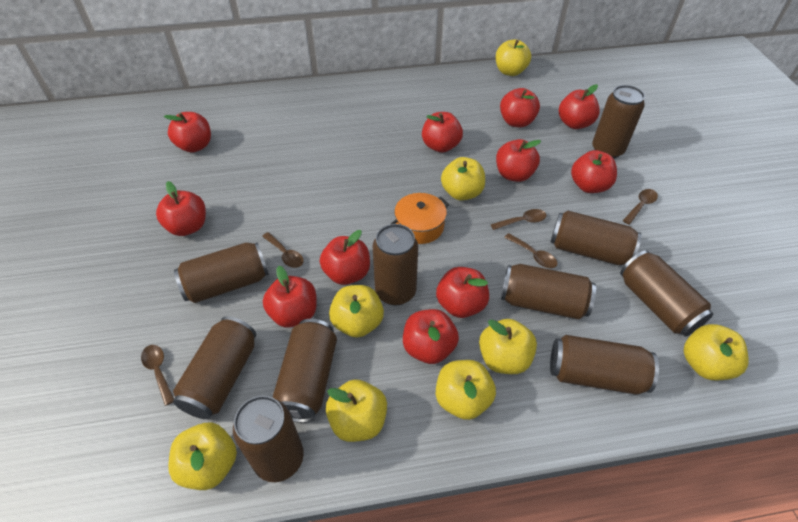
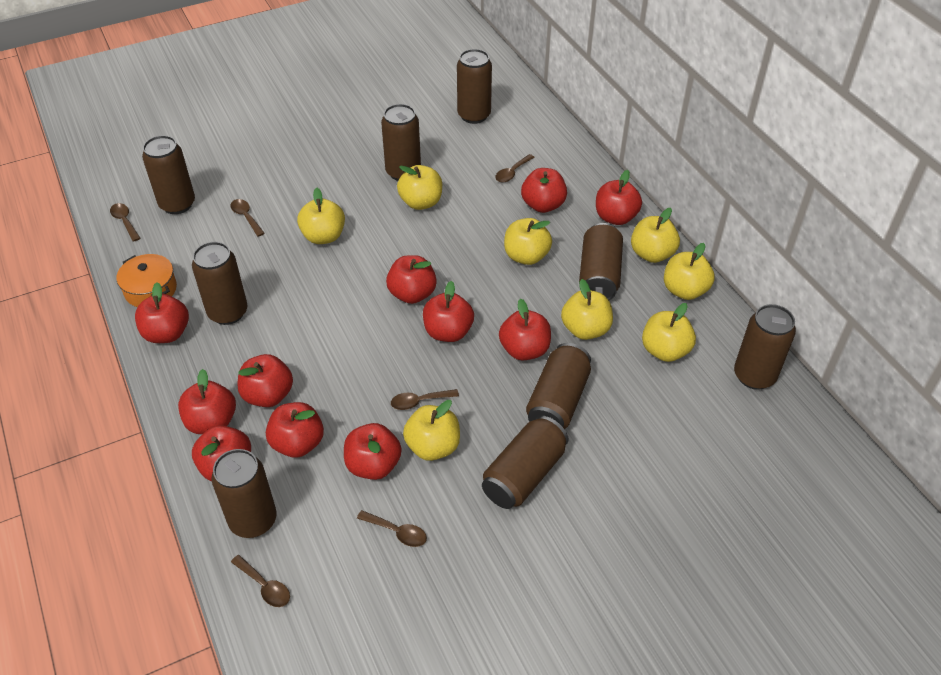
brown can: 10 -> 9
brown spoon: 5 -> 6

